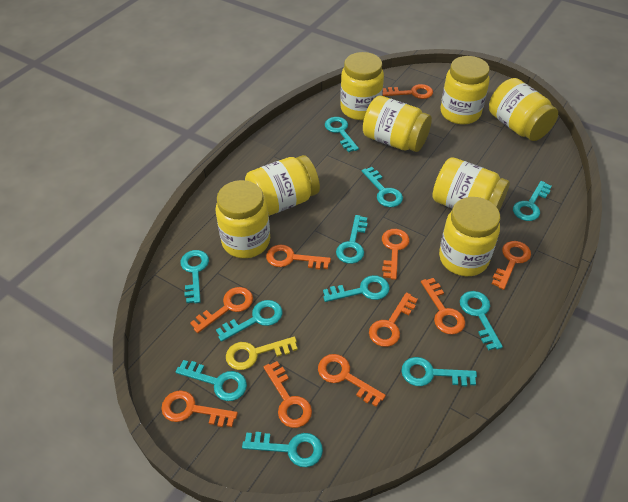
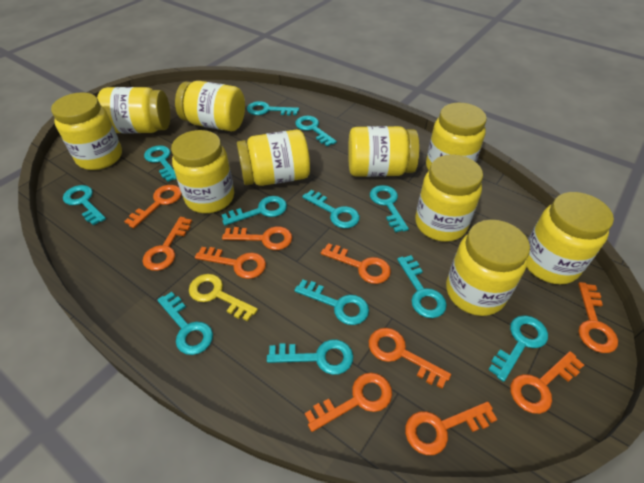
turquoise key: 11 -> 12
yellow jar: 8 -> 10

